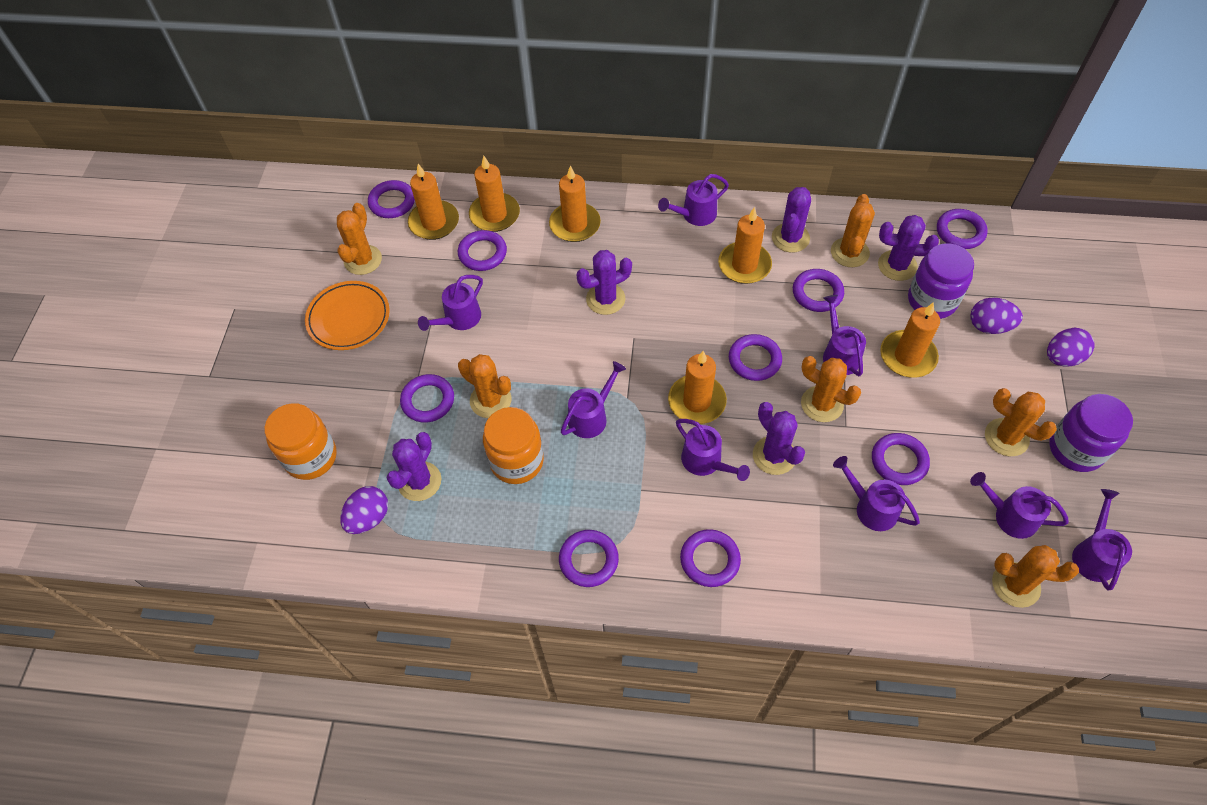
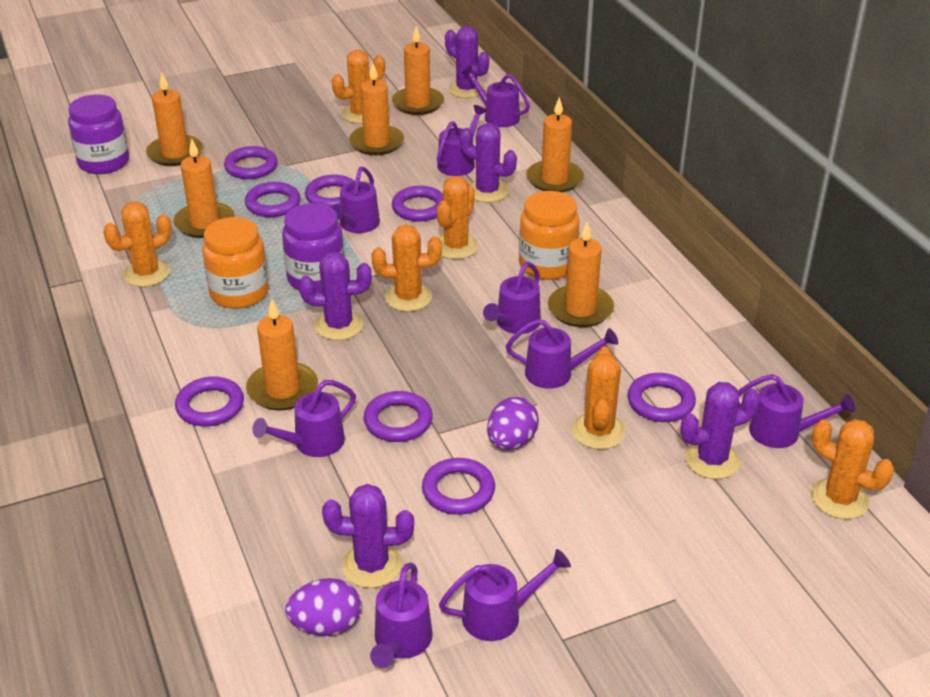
orange candle: 6 -> 7
orange plate: 1 -> 0
purple egg: 3 -> 2
purple ring: 9 -> 8
purple watering can: 8 -> 9

